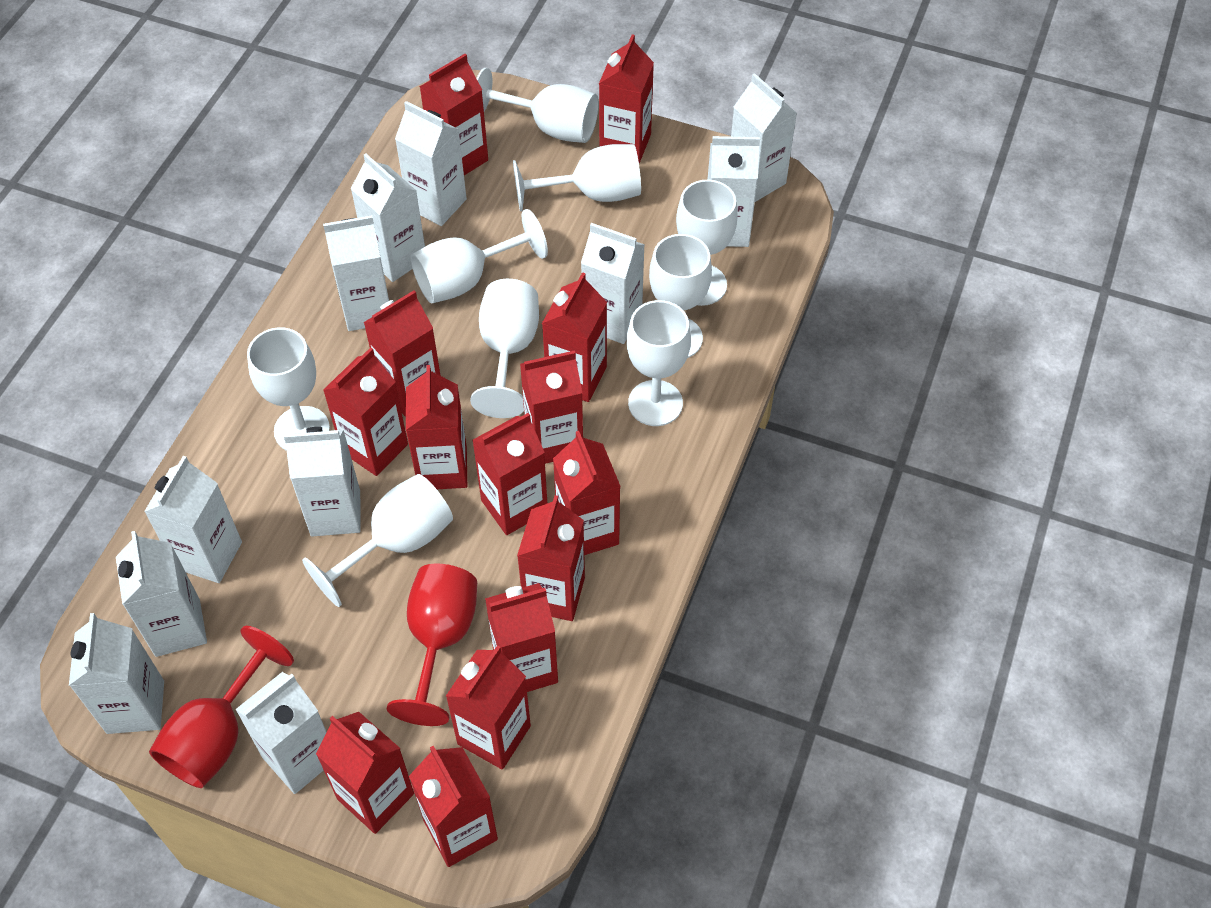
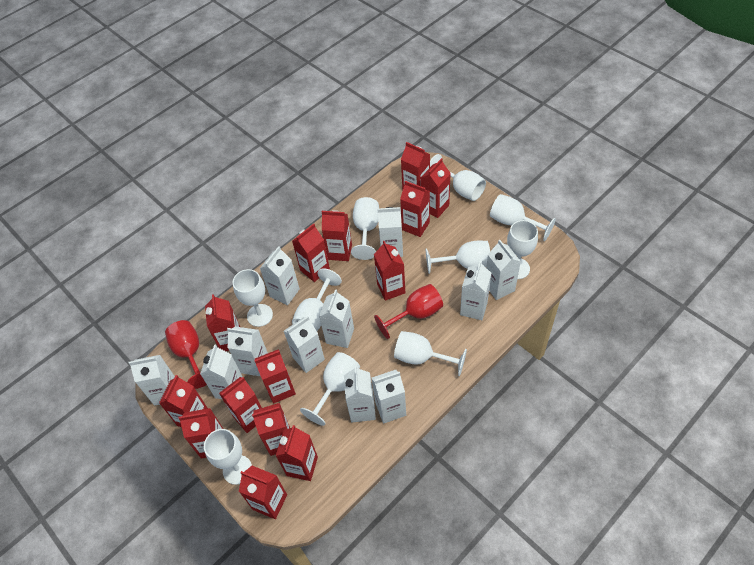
white goblet: 9 -> 10

